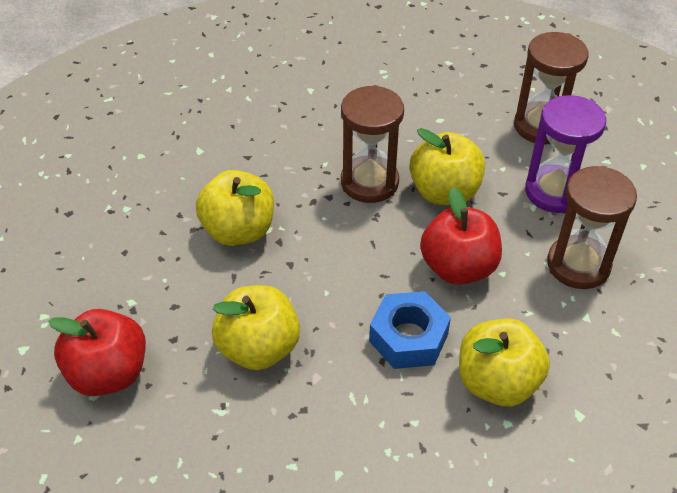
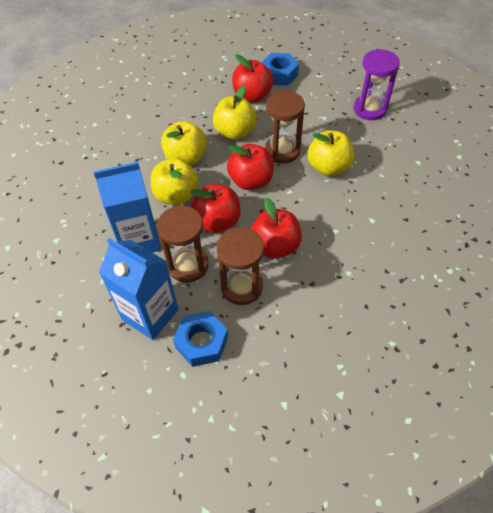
blue carton: 0 -> 2
blue nut: 1 -> 2
red apple: 2 -> 4

